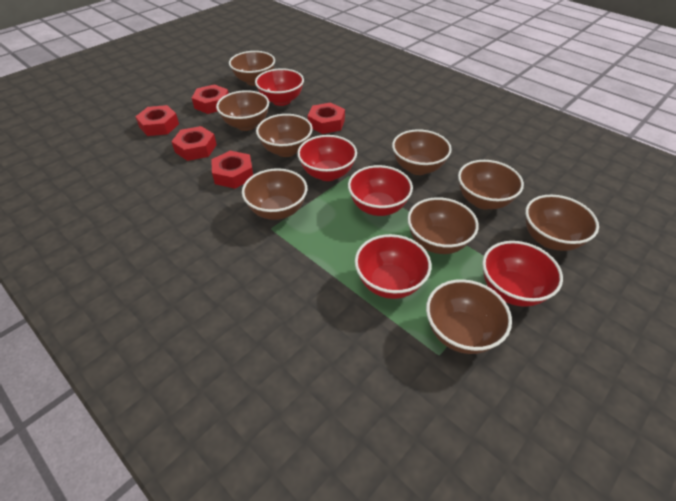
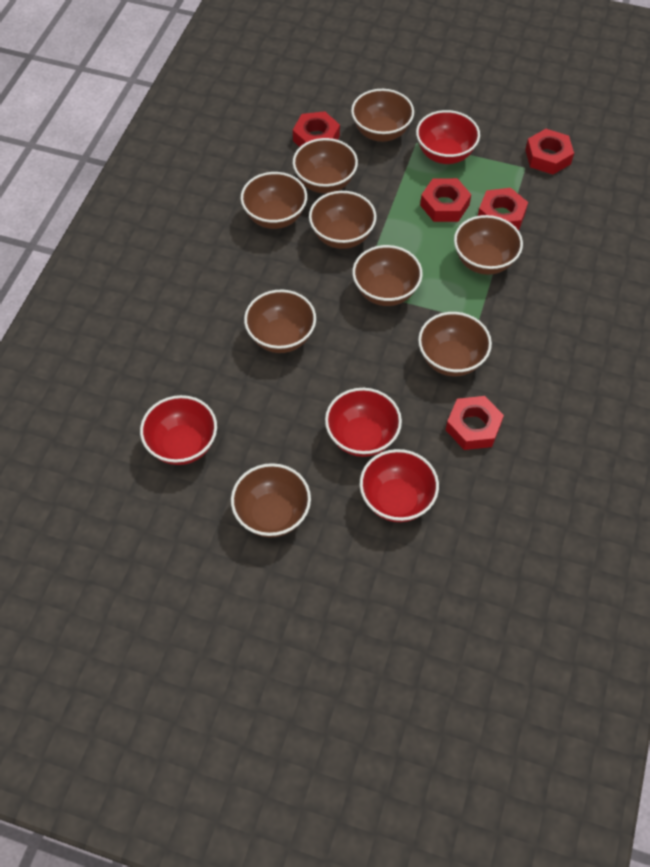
red bowl: 5 -> 4

